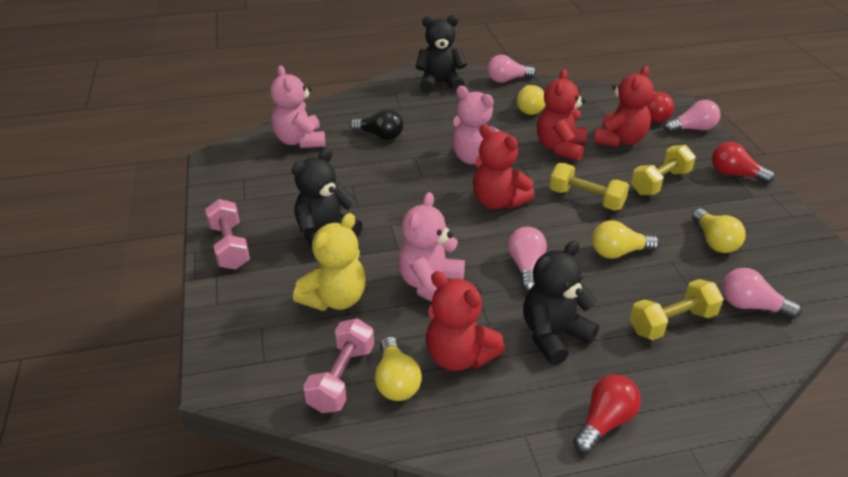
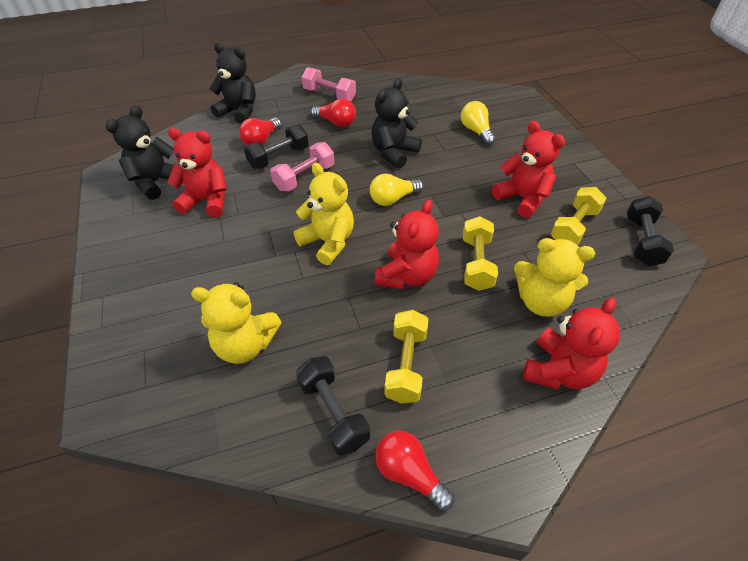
black dumbbell: 0 -> 3
black light bulb: 1 -> 0
pink light bulb: 4 -> 0
pink teddy bear: 3 -> 0
yellow light bulb: 4 -> 2
yellow teddy bear: 1 -> 3

